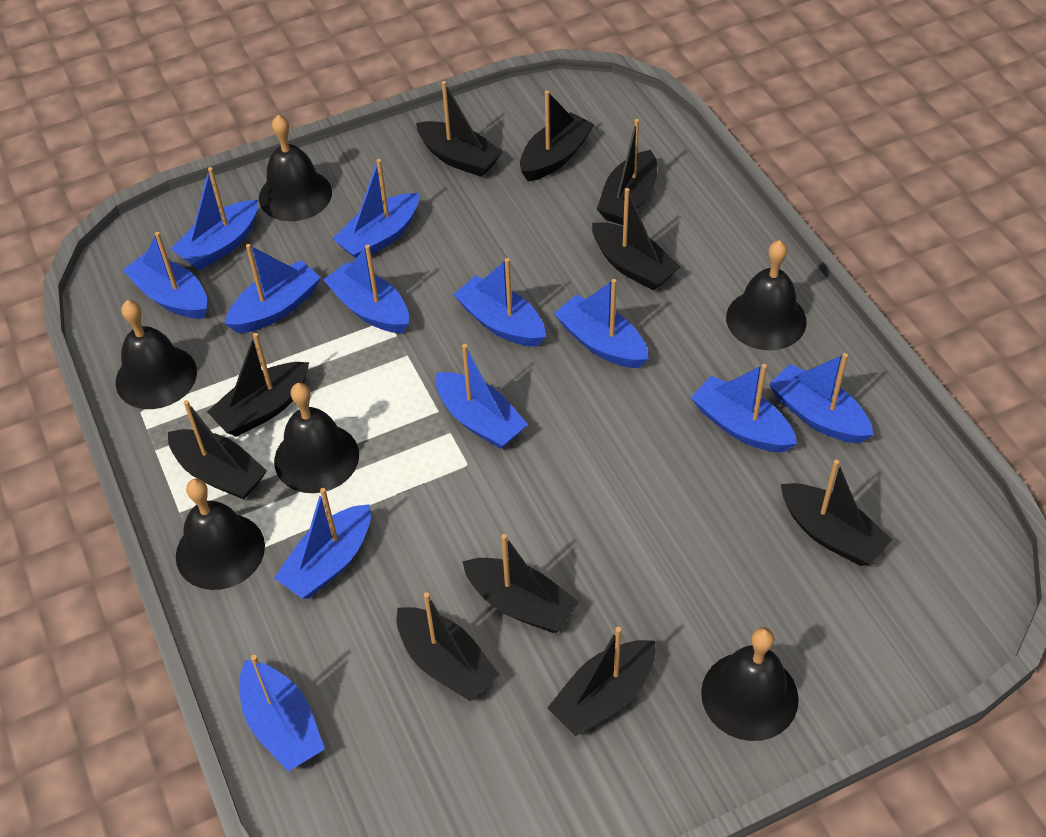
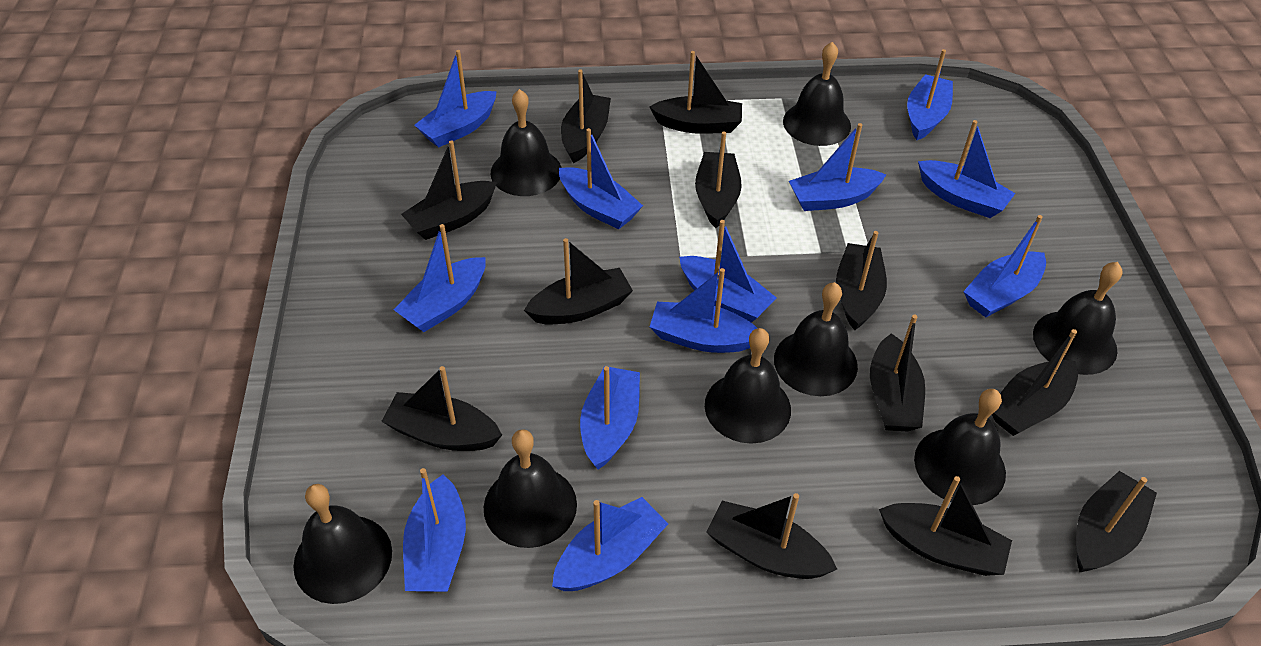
black bell: 6 -> 8
black boat: 10 -> 12

